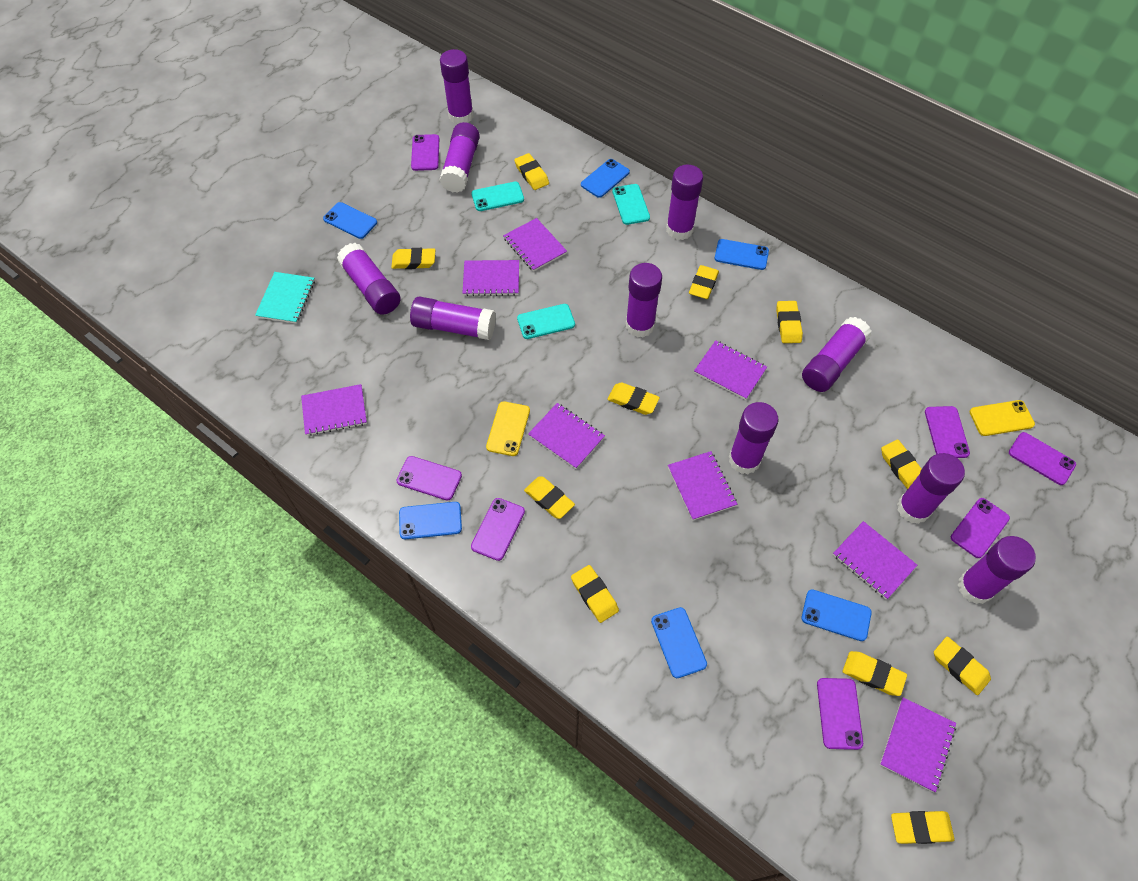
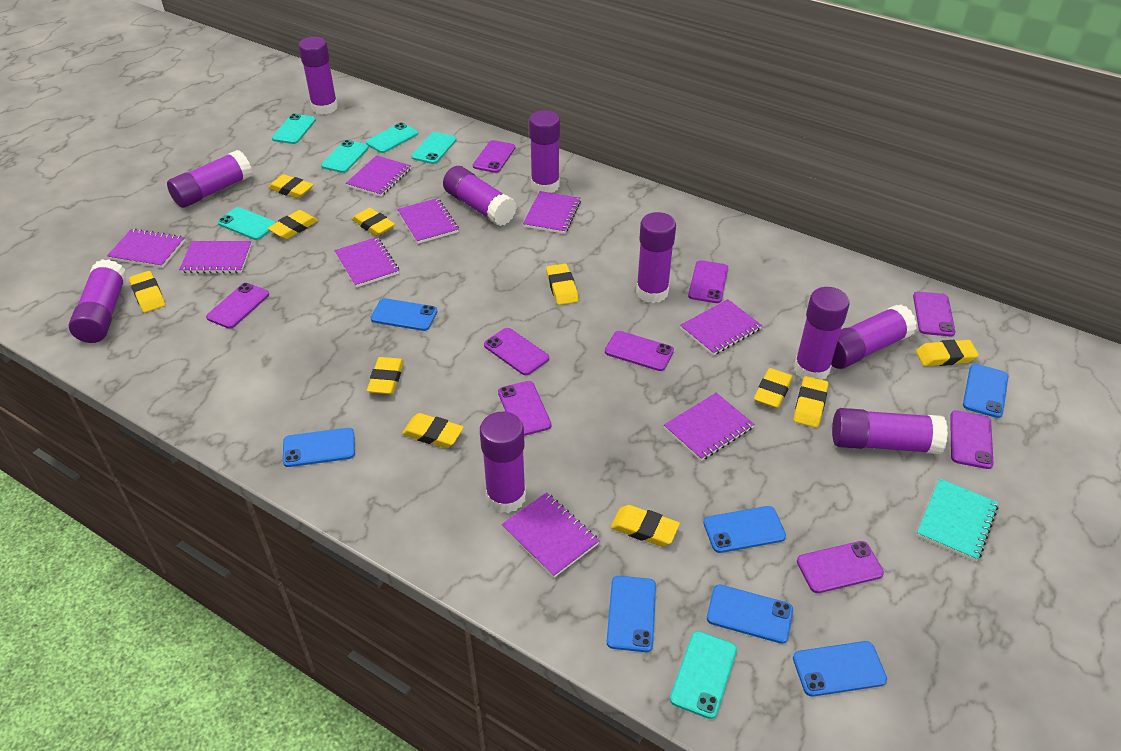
blue phone: 6 -> 7
purple notebook: 8 -> 9
purple phone: 7 -> 9
turquoise phone: 3 -> 6
yellow phone: 2 -> 0

